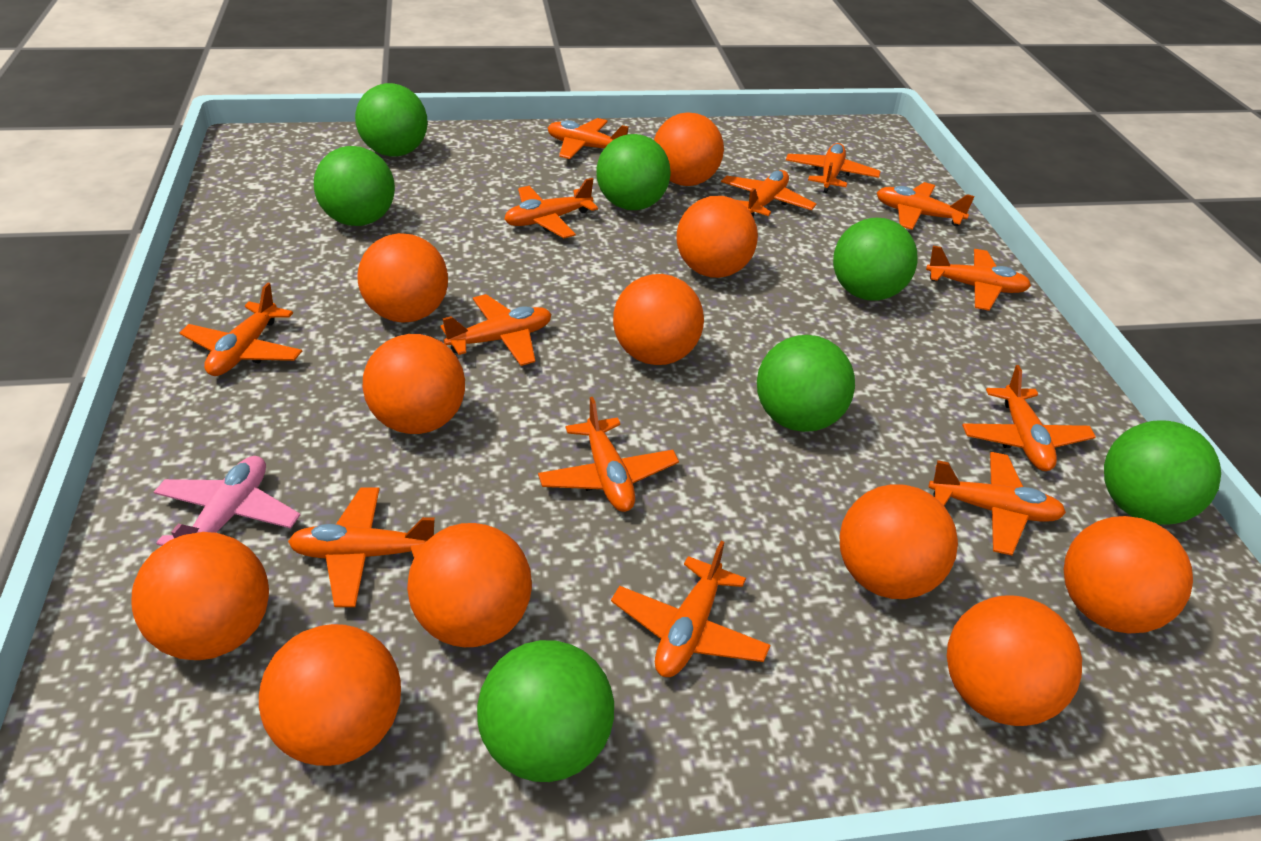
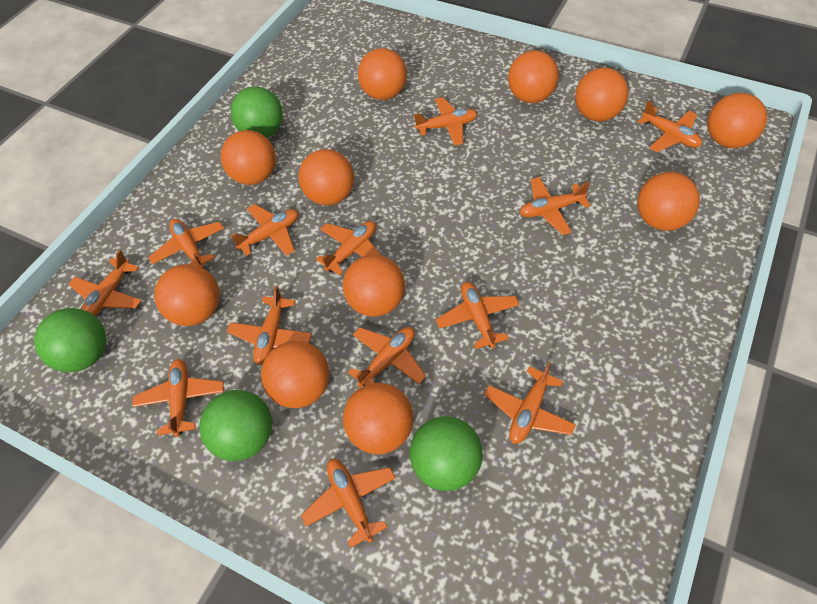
green ball: 7 -> 4
pink plane: 1 -> 0

